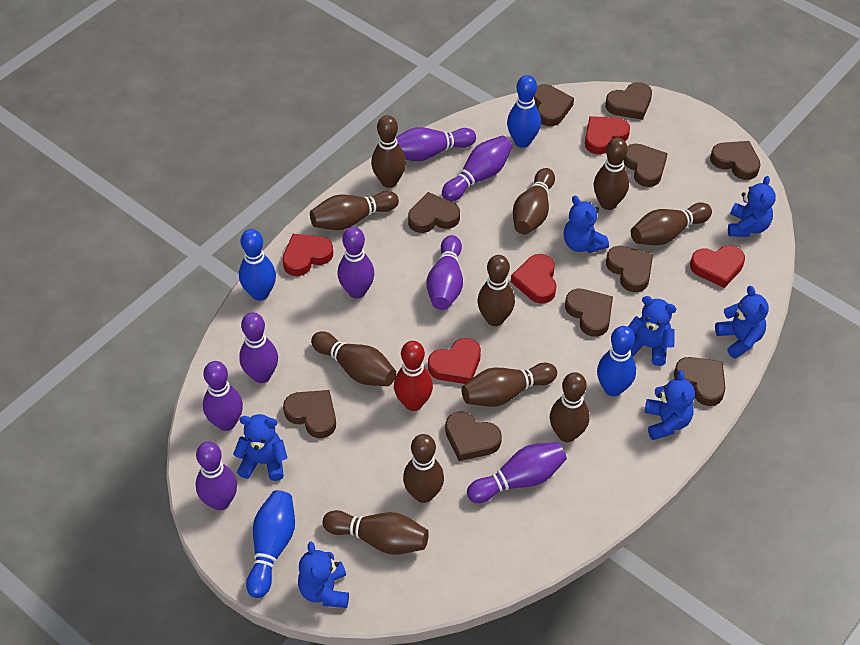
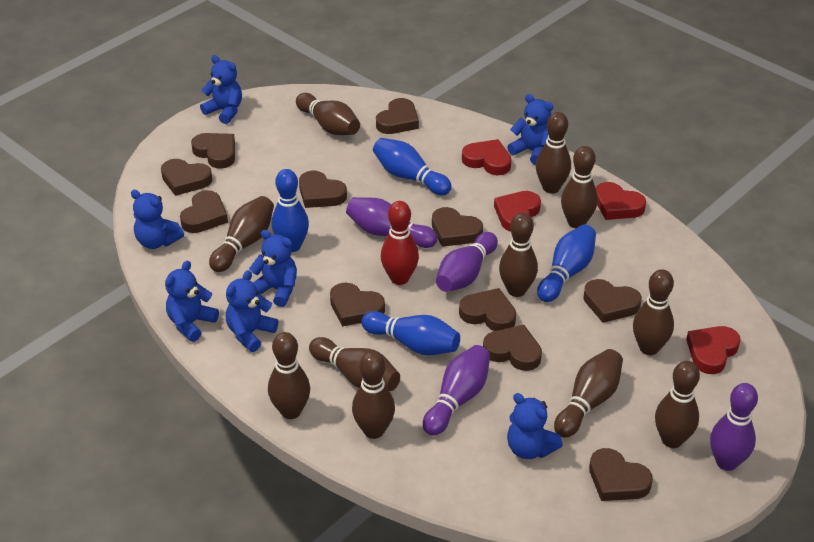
brown heart: 10 -> 11
purple bowling pin: 8 -> 4
red heart: 5 -> 4

